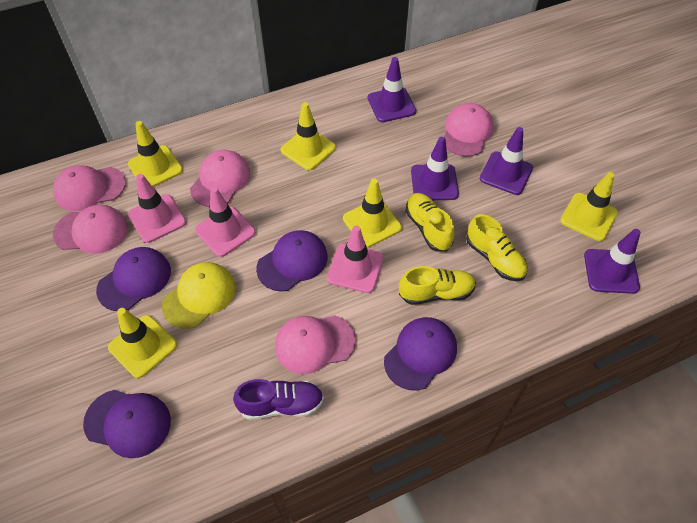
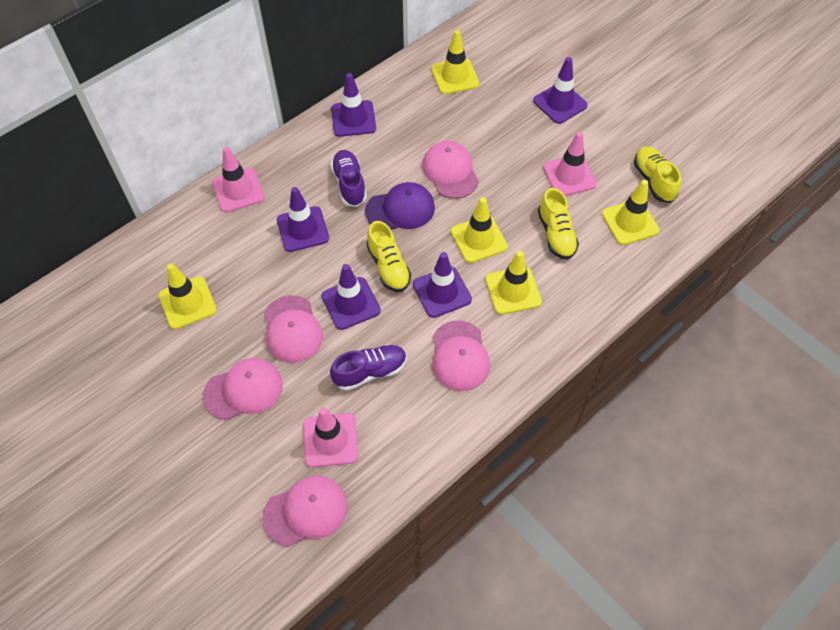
purple cap: 4 -> 1
purple shoe: 1 -> 2
purple traffic cone: 4 -> 5
yellow cap: 1 -> 0

